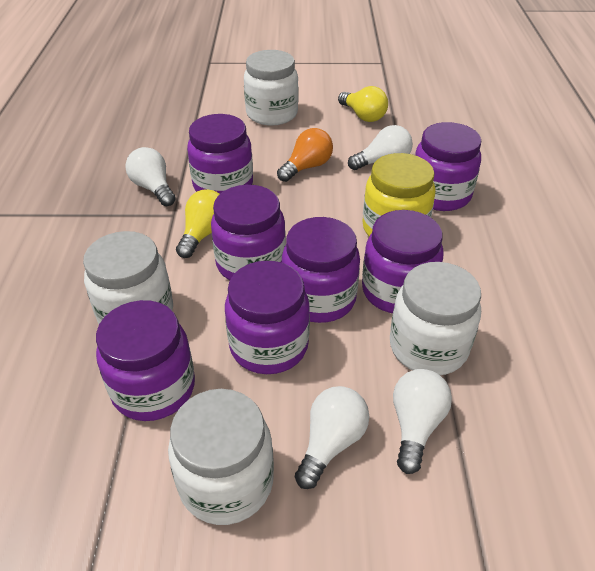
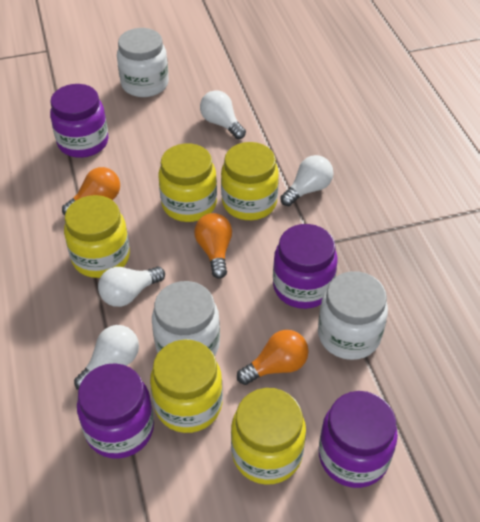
orange light bulb: 1 -> 3
purple jar: 7 -> 4
white jar: 4 -> 3
yellow jar: 1 -> 5
yellow light bulb: 2 -> 0

